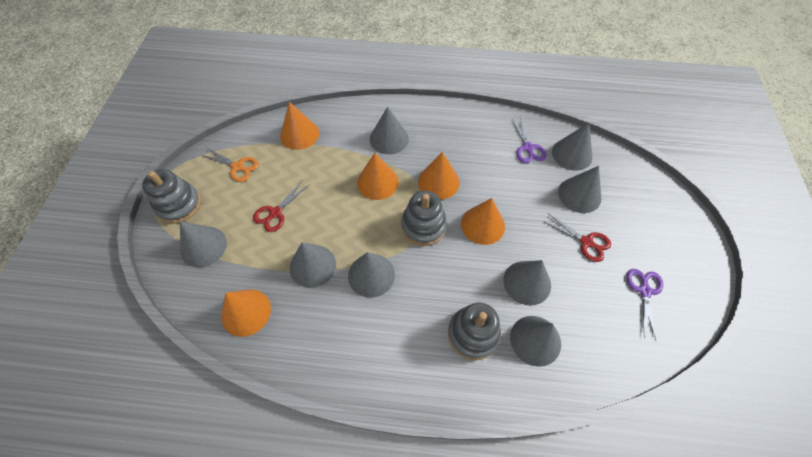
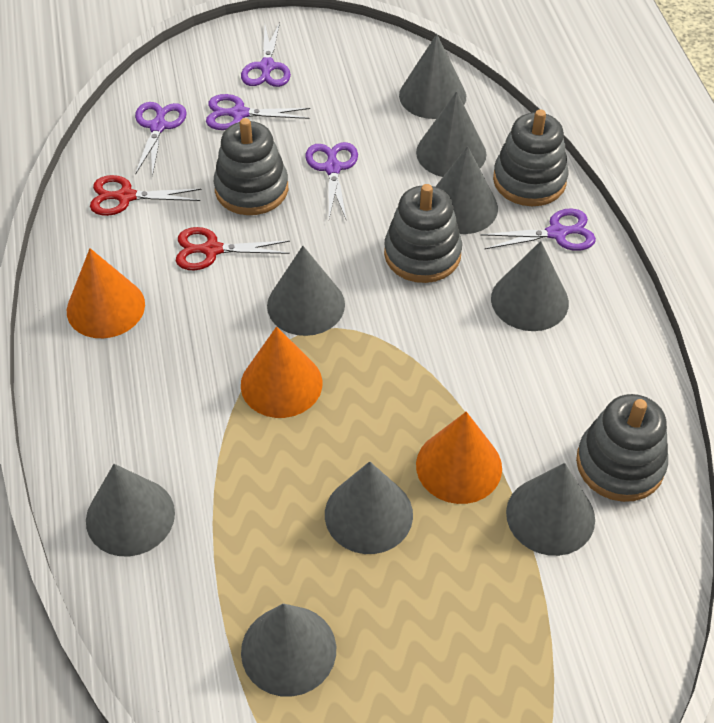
grey cone: 8 -> 9
grey stacking toy: 3 -> 4
orange cone: 5 -> 3
orange scissors: 1 -> 0
purple scissors: 2 -> 5

